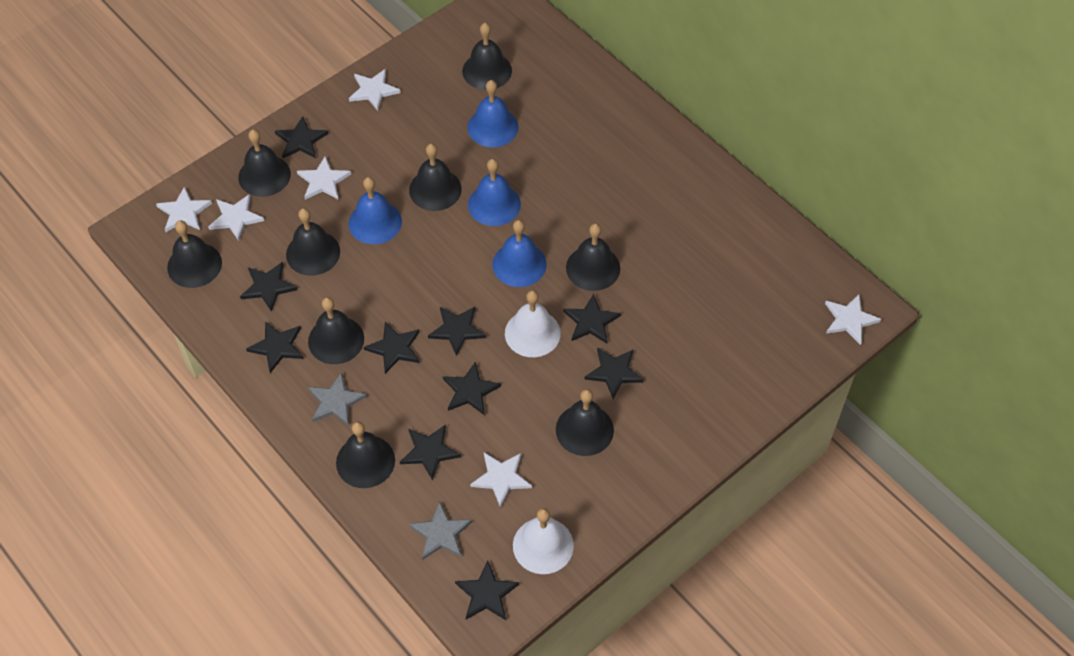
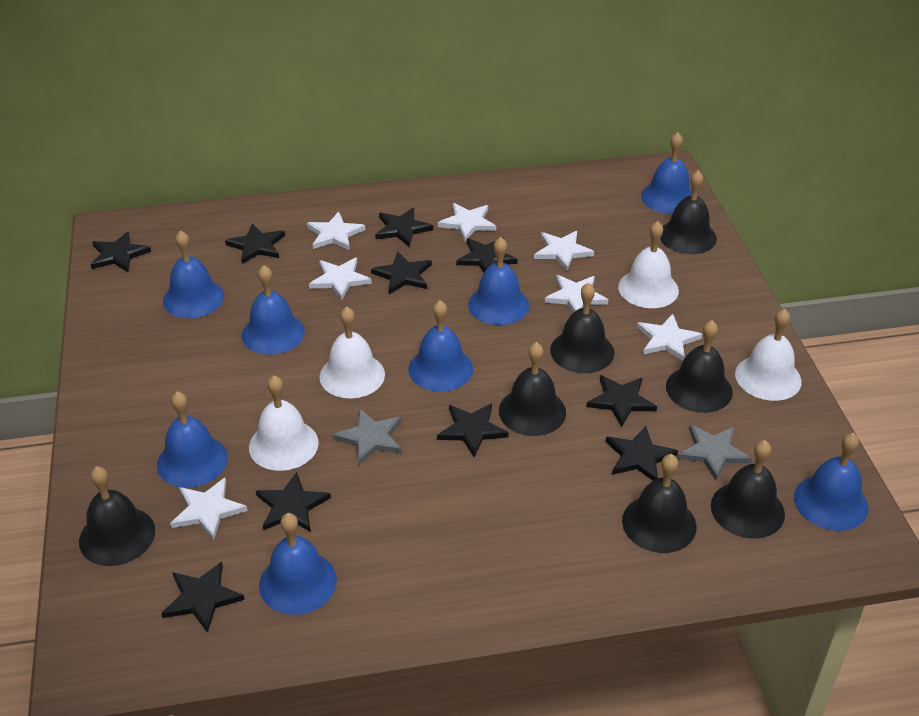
black bell: 9 -> 7
blue bell: 4 -> 8
white bell: 2 -> 4
white star: 6 -> 7

